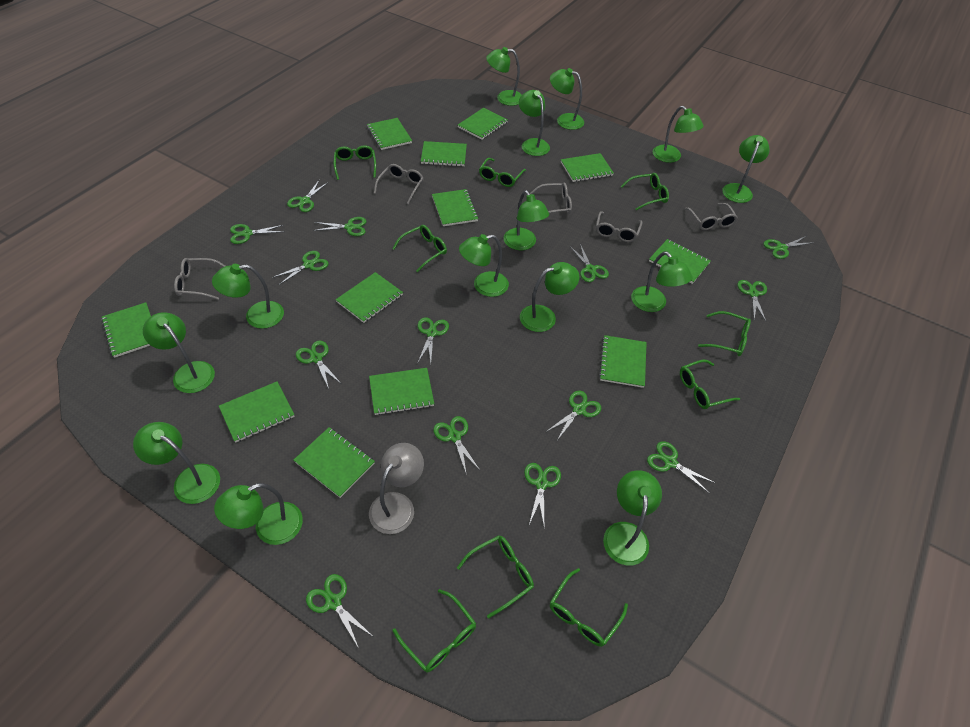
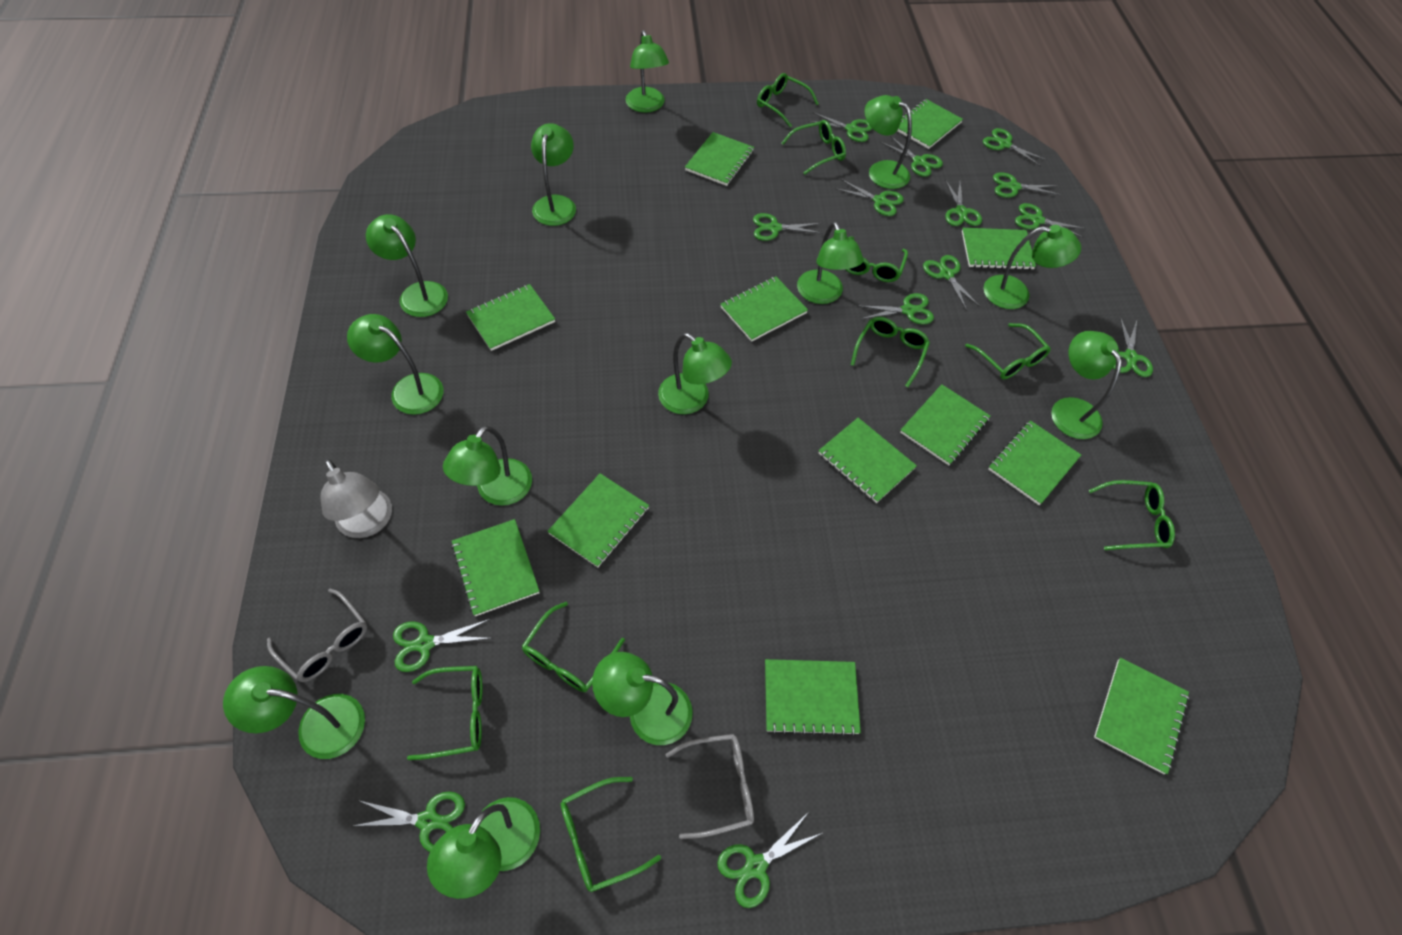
green lamp: 14 -> 13
grey glasses: 5 -> 2

